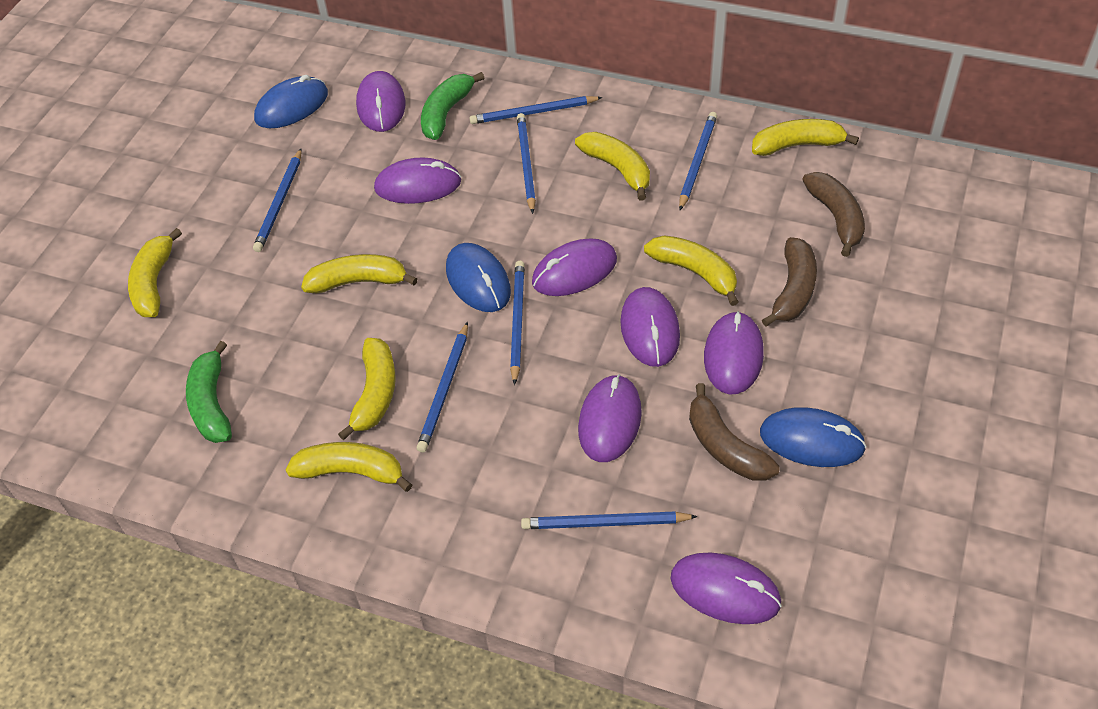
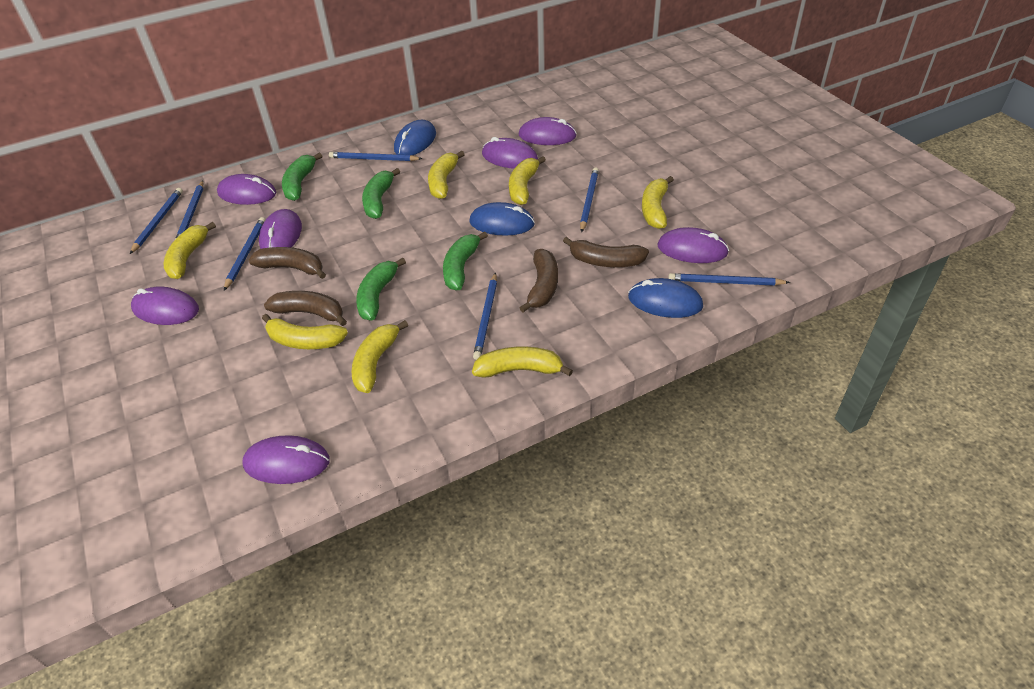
brown banana: 3 -> 4
green banana: 2 -> 4

